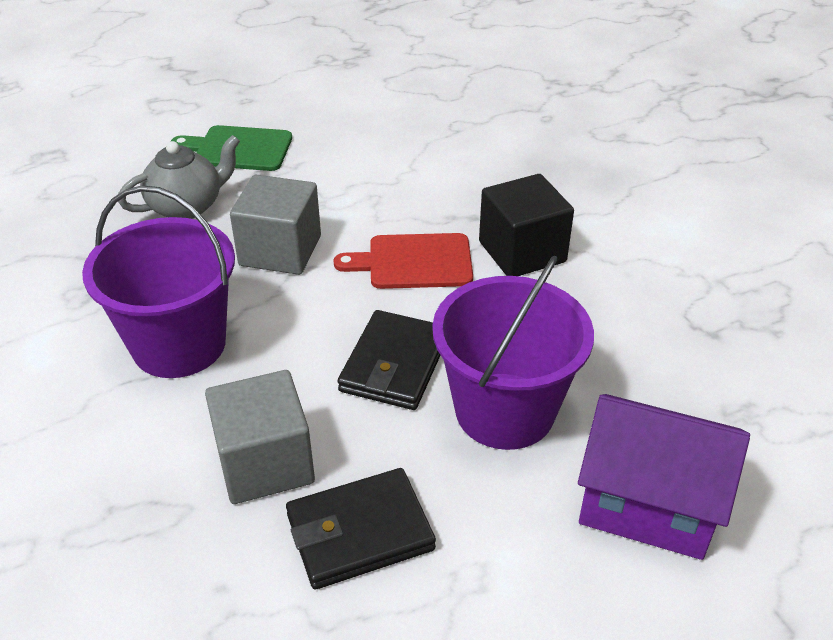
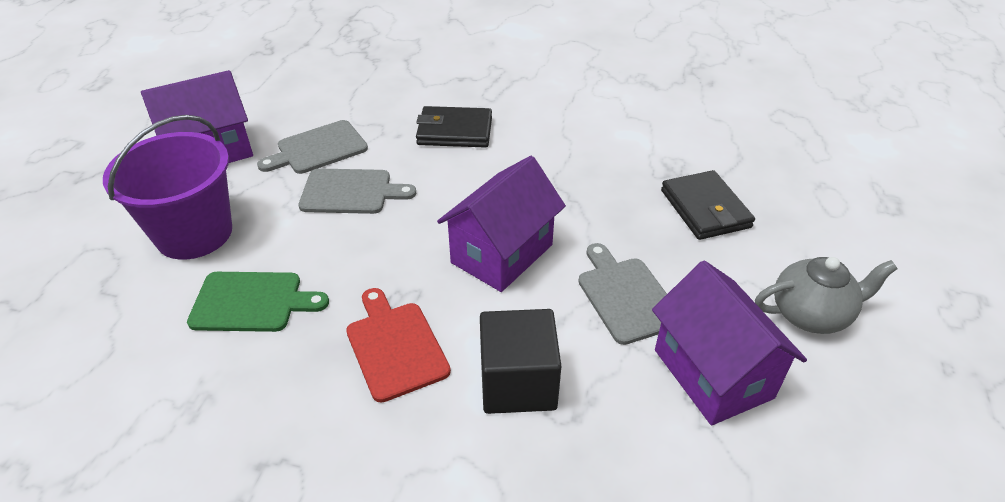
grey cube: 2 -> 0
grey cutting board: 0 -> 3
purple bucket: 2 -> 1
purple house: 1 -> 3

